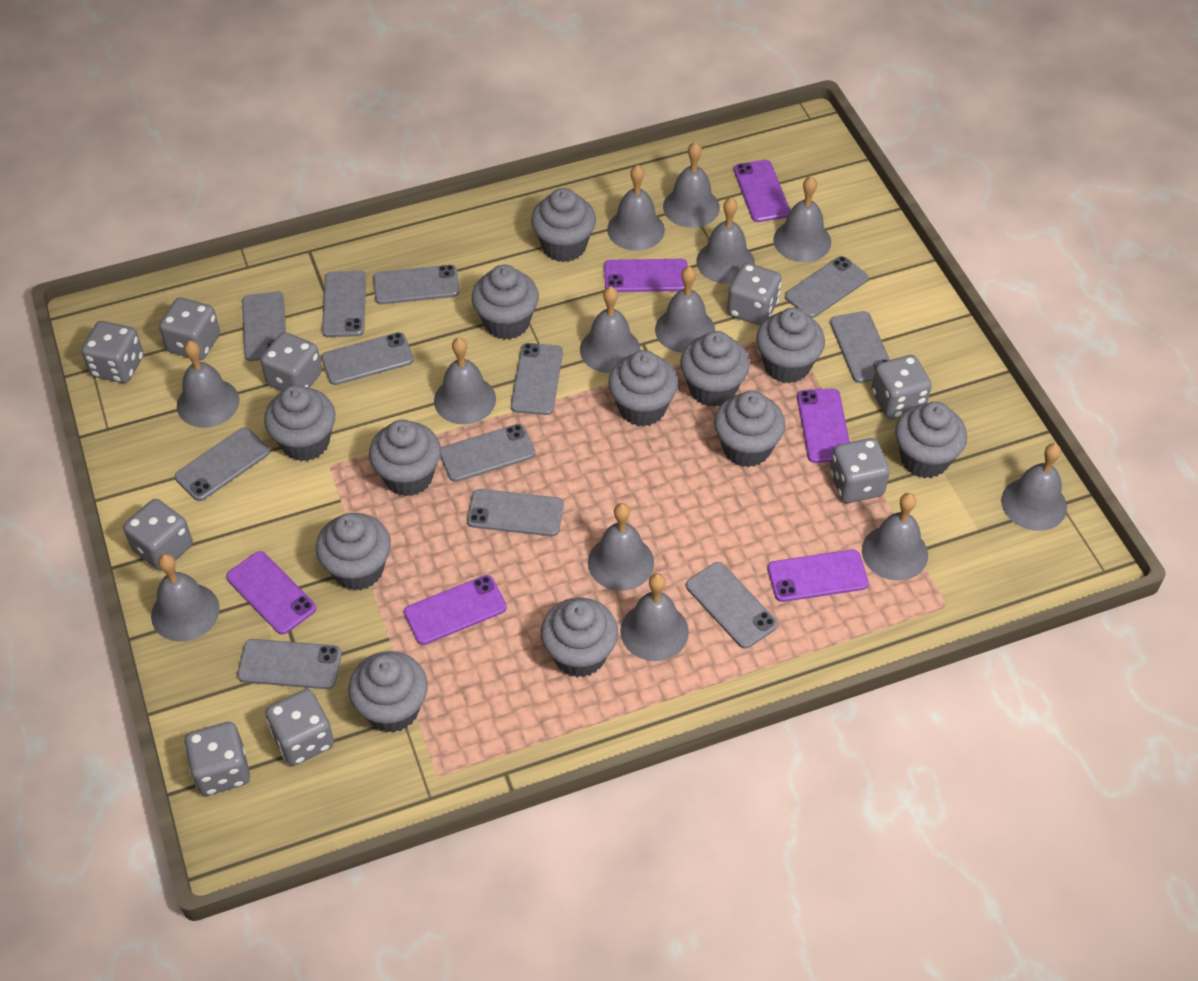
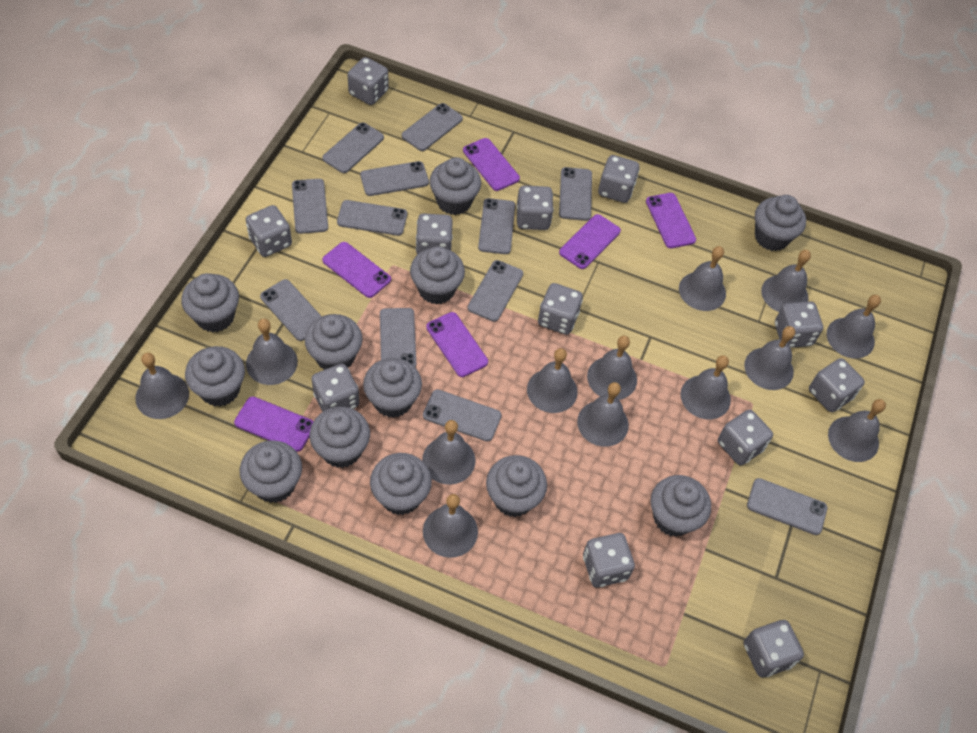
grey dice: 9 -> 12

